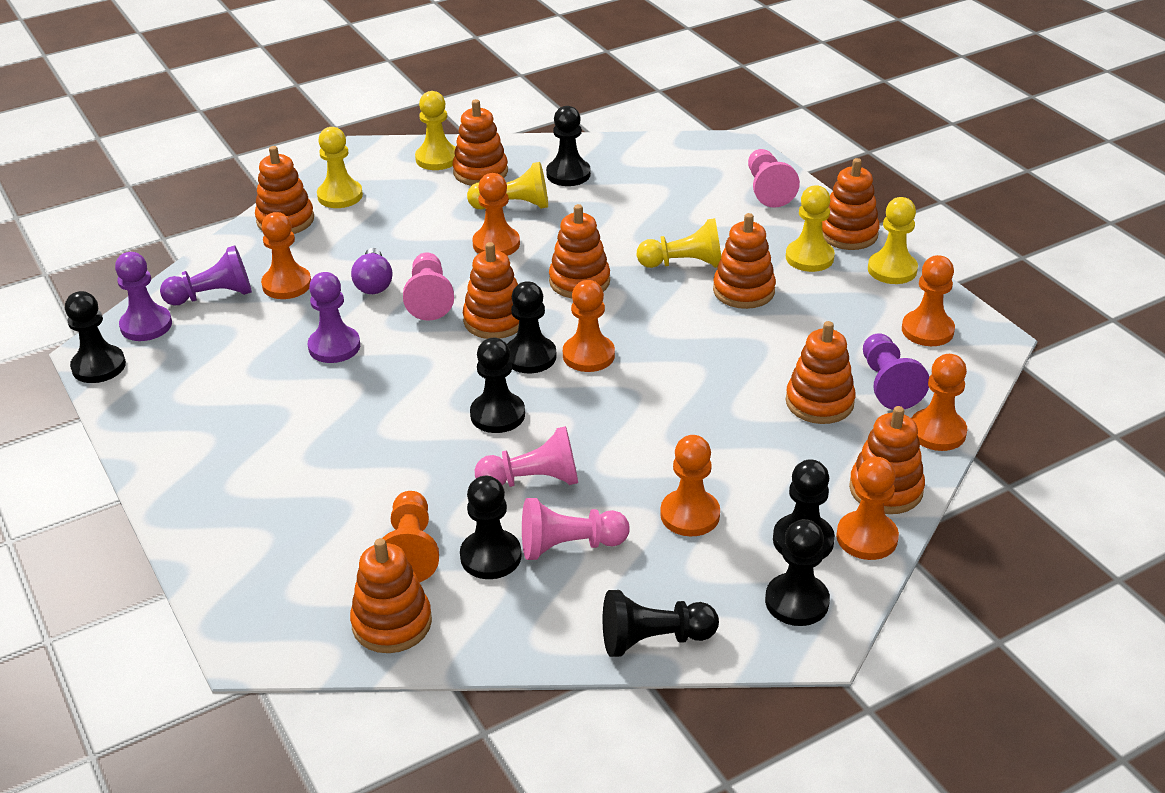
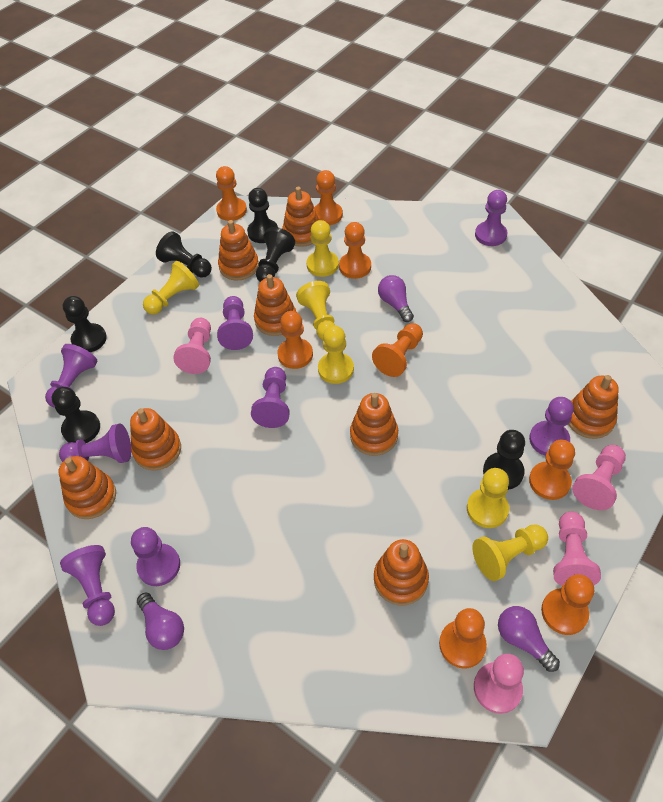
black pawn: 8 -> 6
orange stacking toy: 9 -> 8
purple light bulb: 1 -> 3
purple pawn: 4 -> 8

